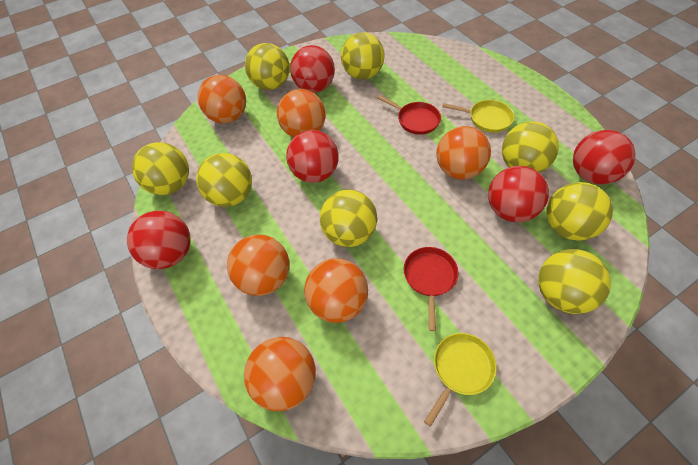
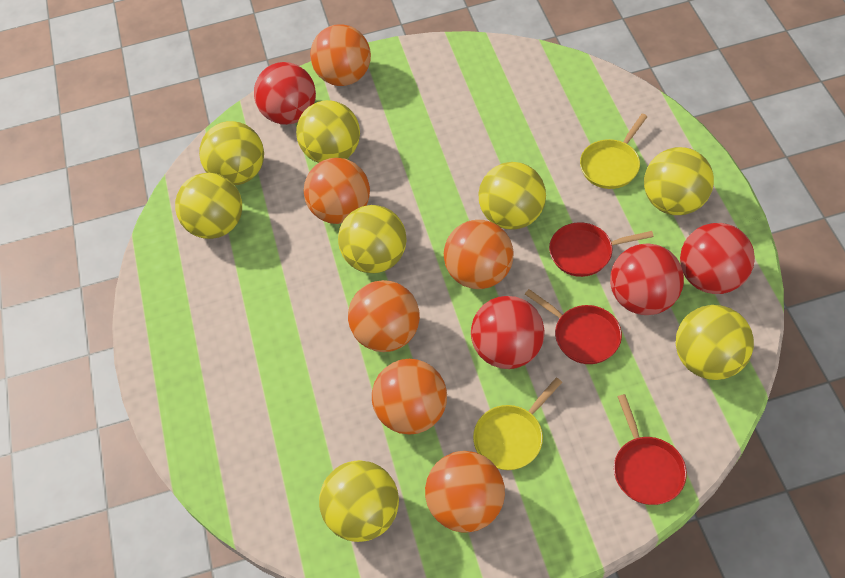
red ball: 5 -> 4
red pan: 2 -> 3

